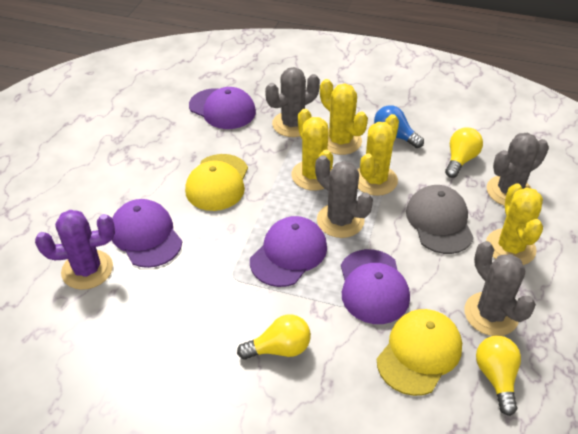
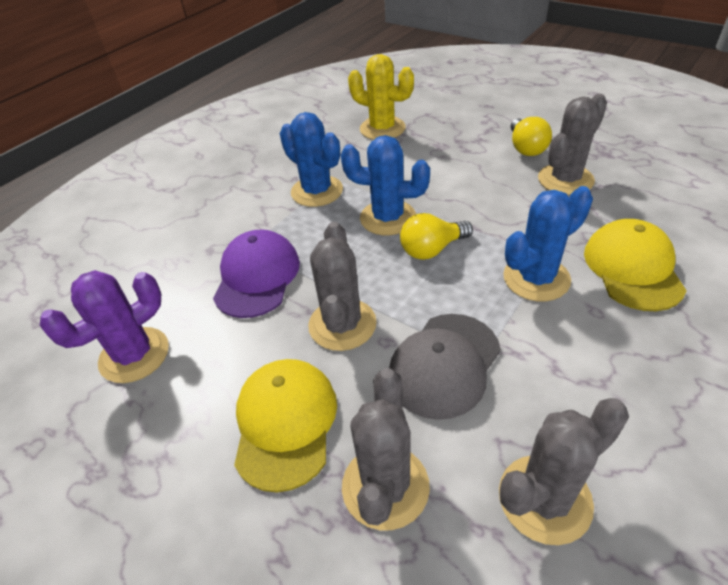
blue cactus: 0 -> 3
blue light bulb: 1 -> 0
purple cap: 4 -> 1
yellow cactus: 4 -> 1
yellow light bulb: 3 -> 2

